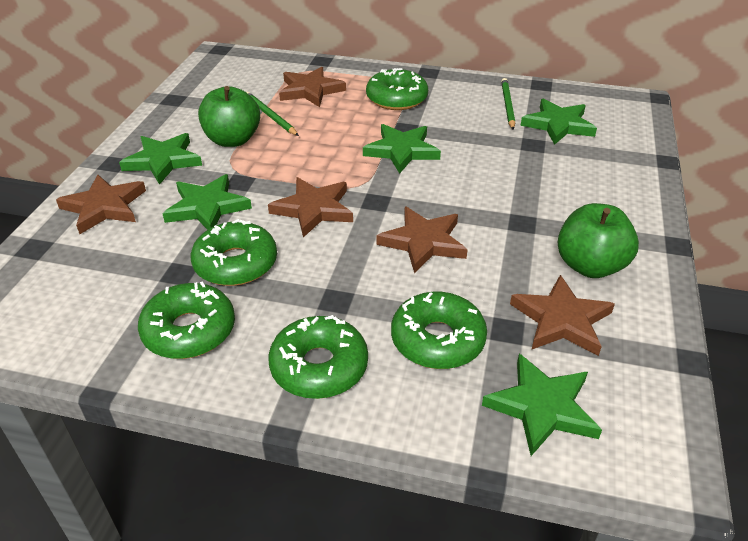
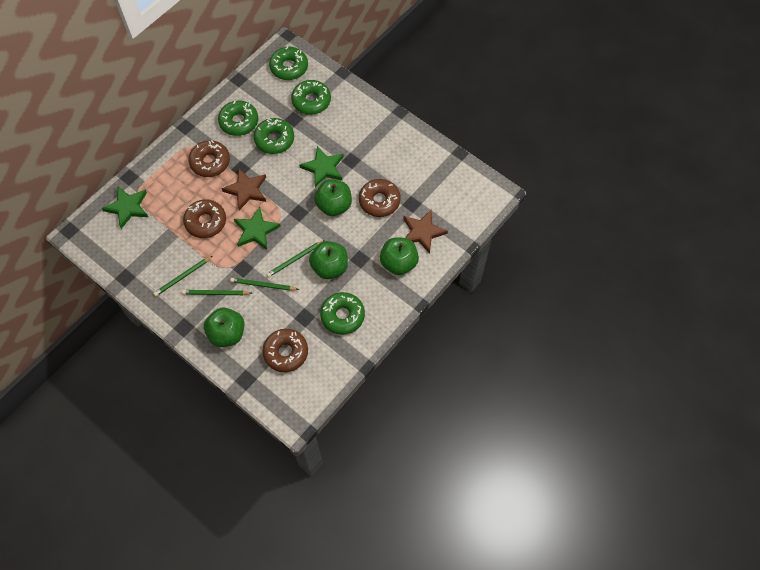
brown donut: 0 -> 4
brown star: 5 -> 2
green apple: 2 -> 4
green pencil: 2 -> 4
green star: 5 -> 3

